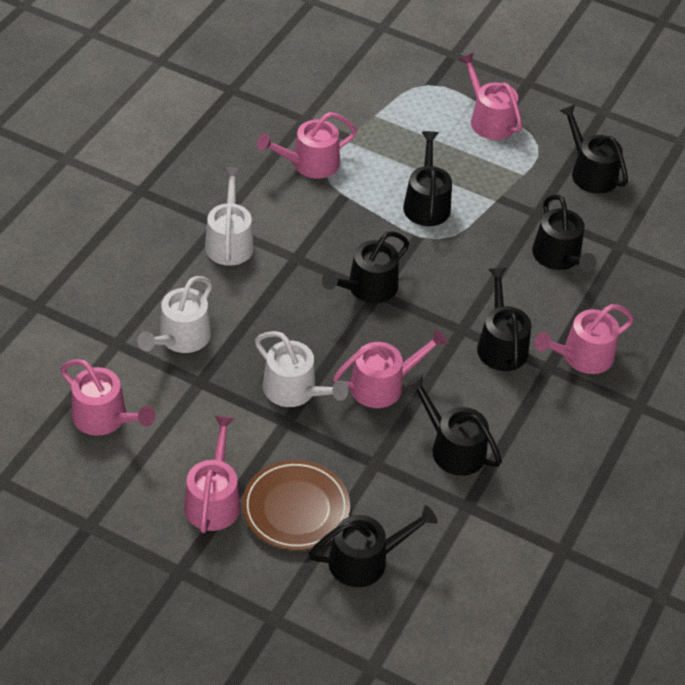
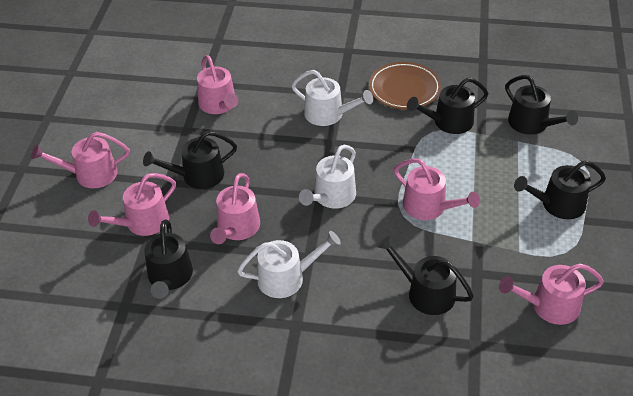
black watering can: 7 -> 6

